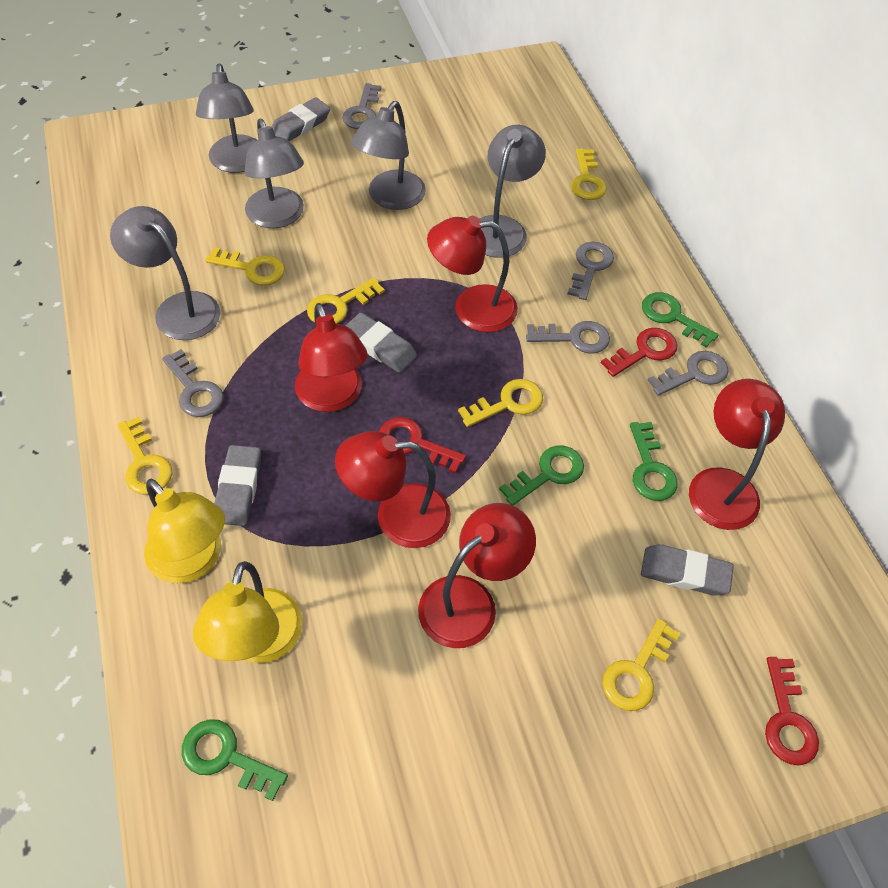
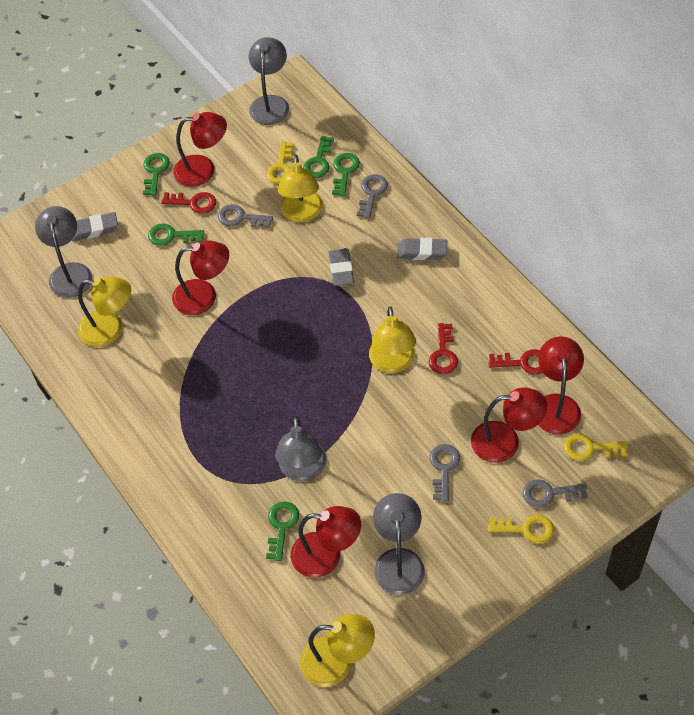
green key: 4 -> 5
grey eraser: 4 -> 3
grey key: 5 -> 4
grey lamp: 5 -> 4
yellow key: 6 -> 3
yellow lamp: 2 -> 4

